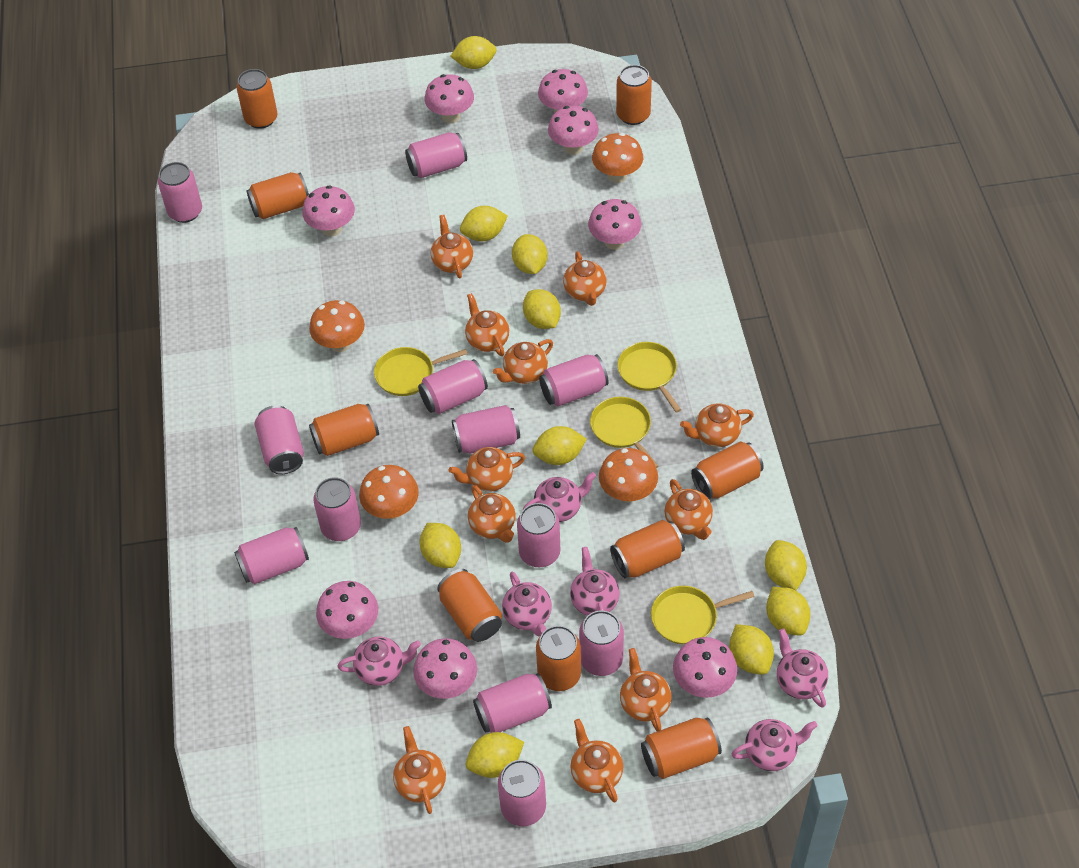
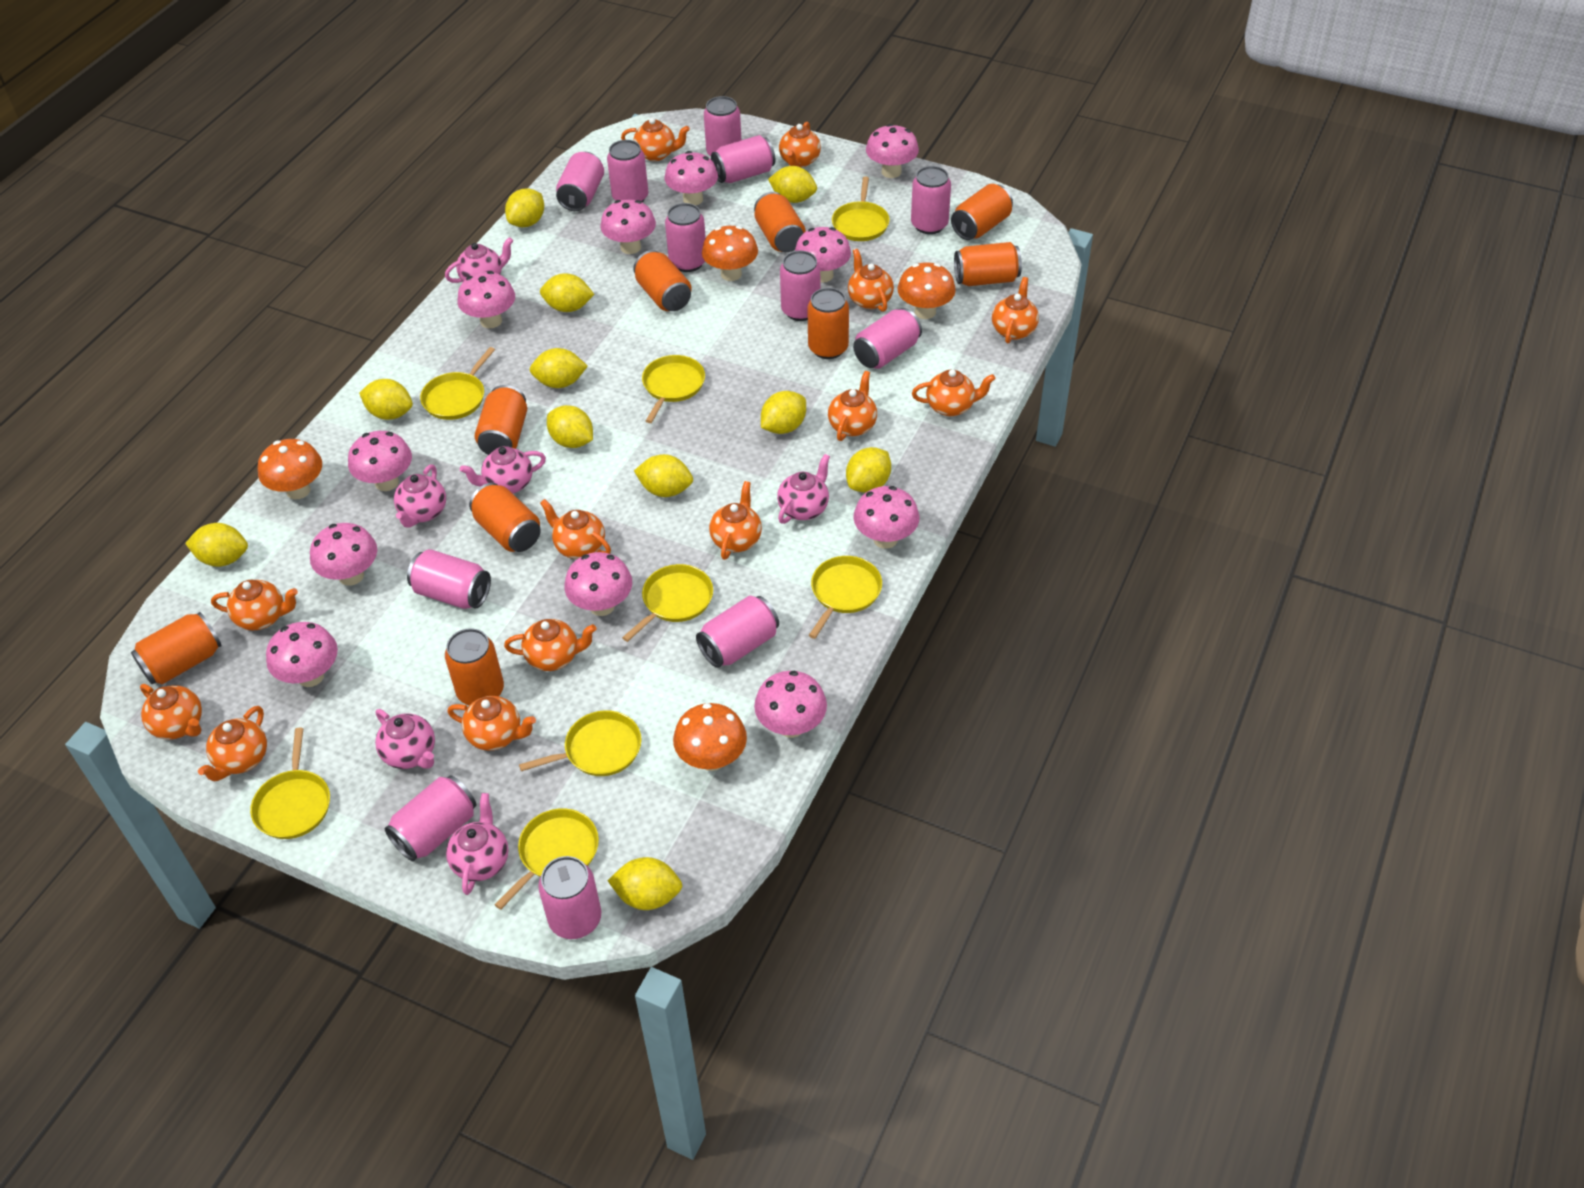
orange teapot: 11 -> 13
pink mushroom: 8 -> 11
yellow lemon: 10 -> 11
yellow pan: 4 -> 8

